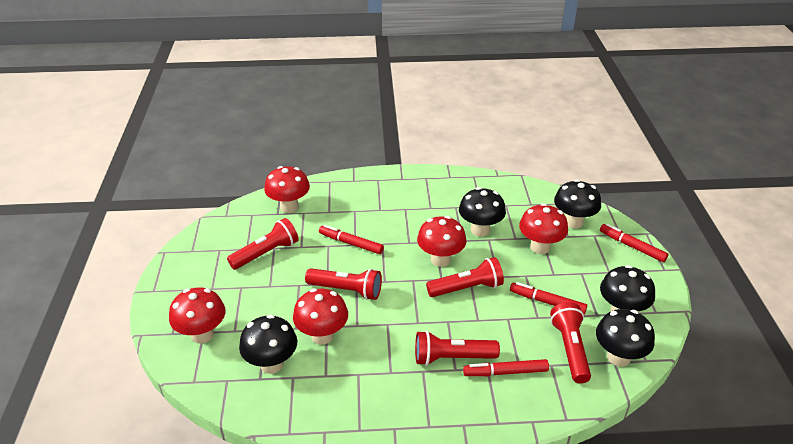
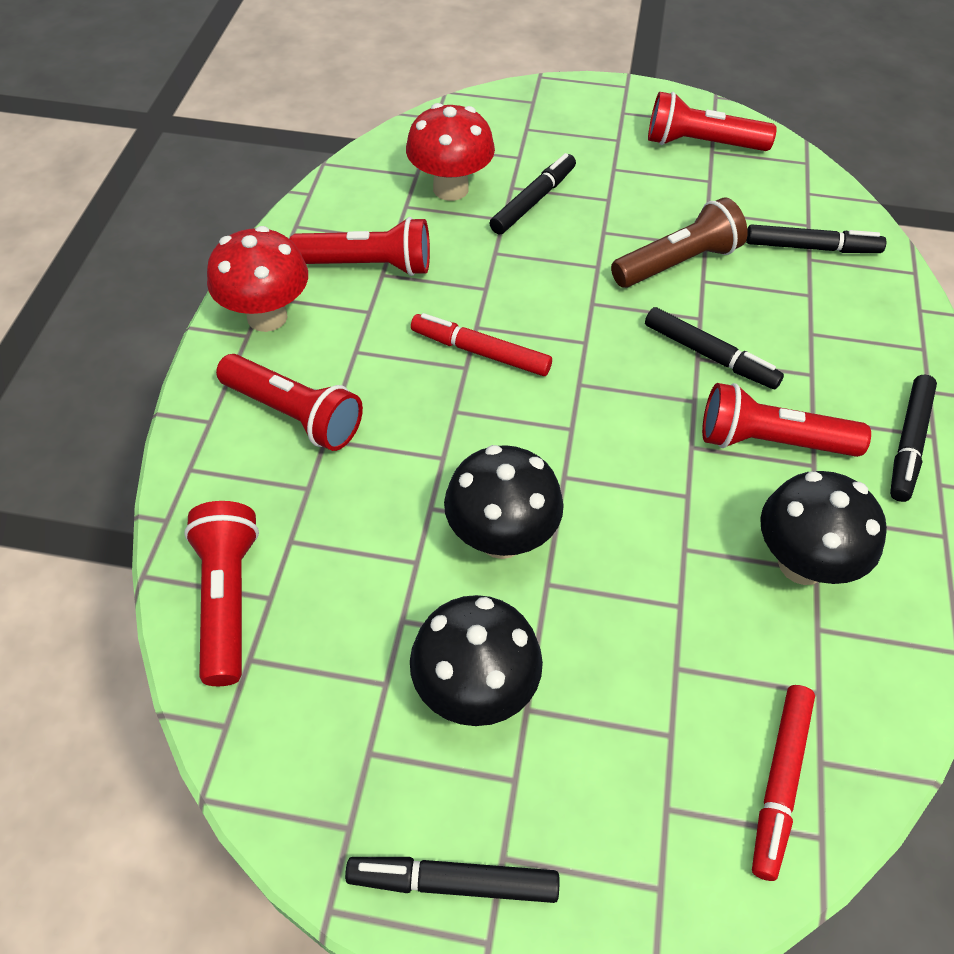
black marker: 0 -> 5
black mushroom: 5 -> 3
brown flashlight: 0 -> 1
red marker: 4 -> 2
red mushroom: 5 -> 2

